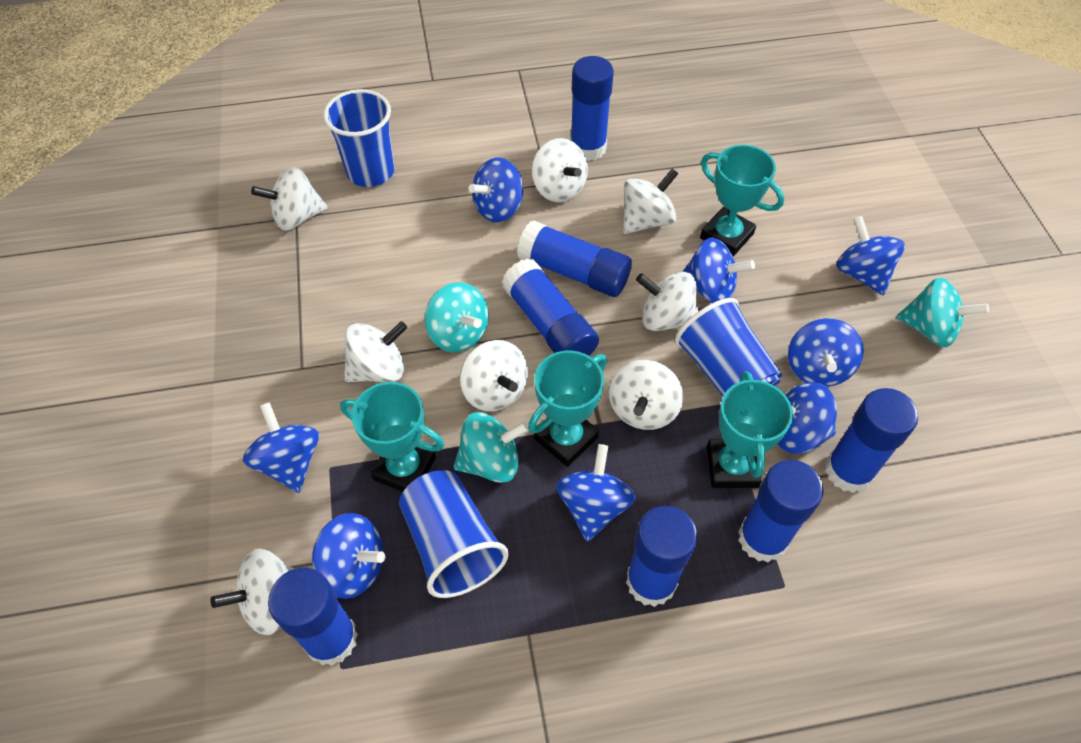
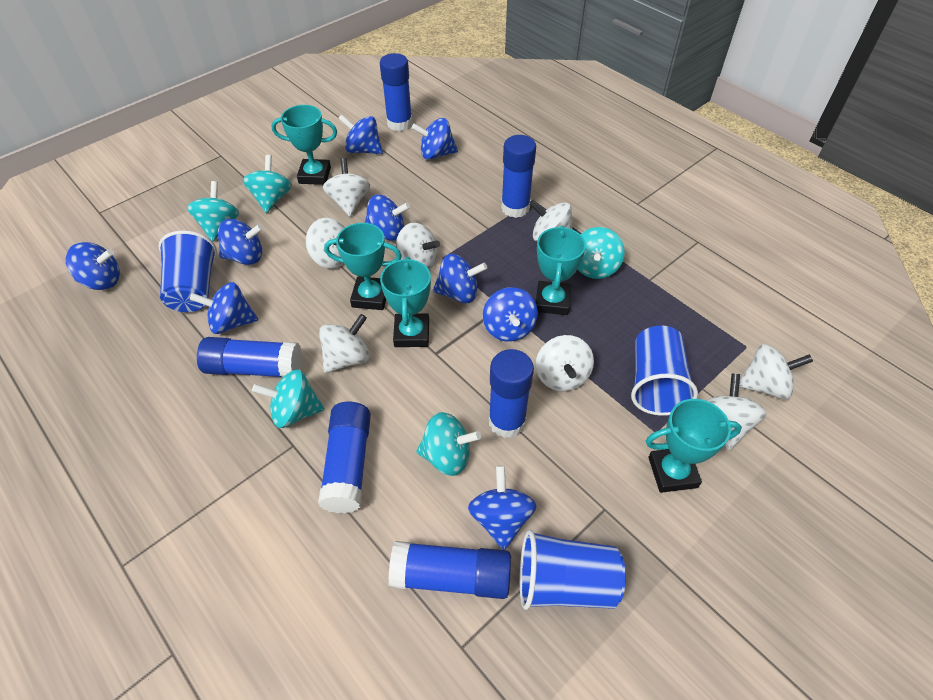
blue glue stick: 7 -> 6
blue spinning top: 8 -> 9
turquoise spinning top: 3 -> 5
turquoise trophy: 4 -> 5

